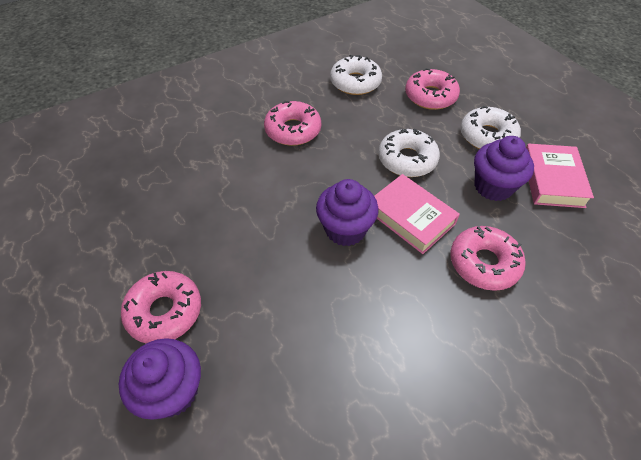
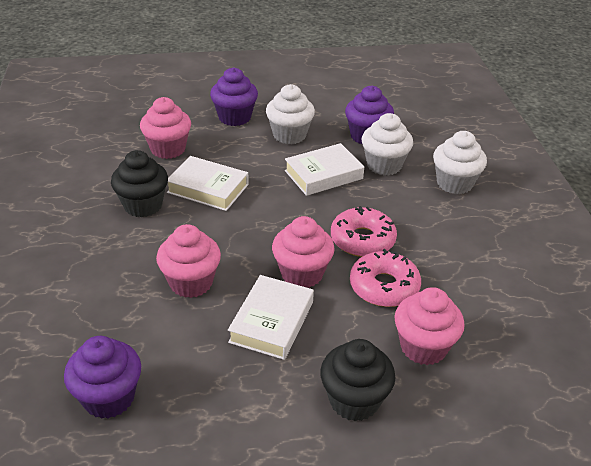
black cupcake: 0 -> 2
pink book: 2 -> 0
pink cupcake: 0 -> 4
pink donut: 4 -> 2
white book: 0 -> 3
white cupcake: 0 -> 3
white donut: 3 -> 0

